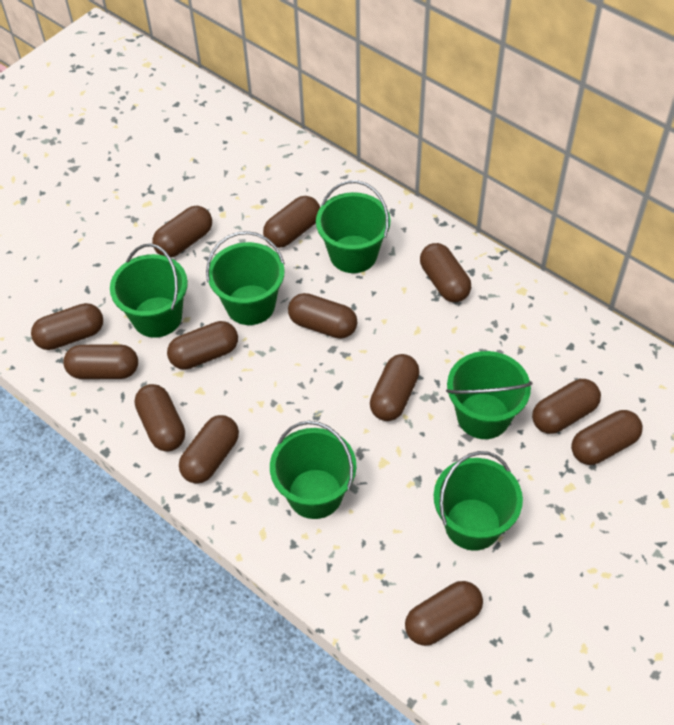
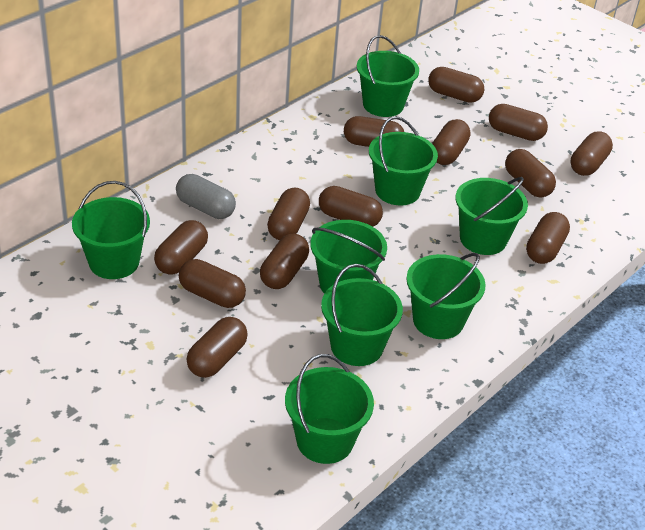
green bucket: 6 -> 8
grey capsule: 0 -> 1

